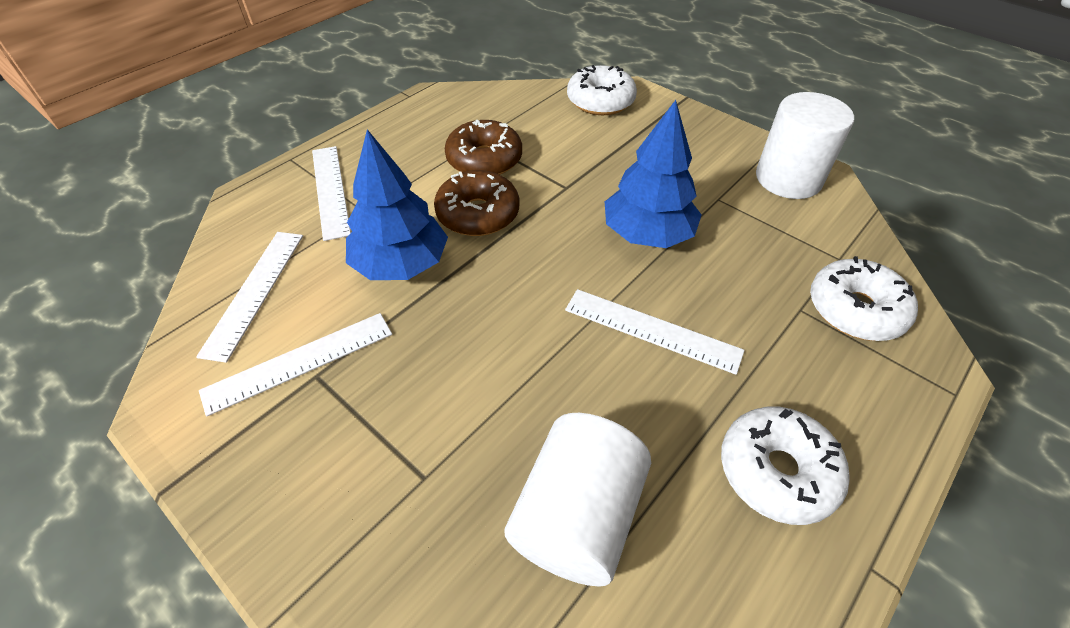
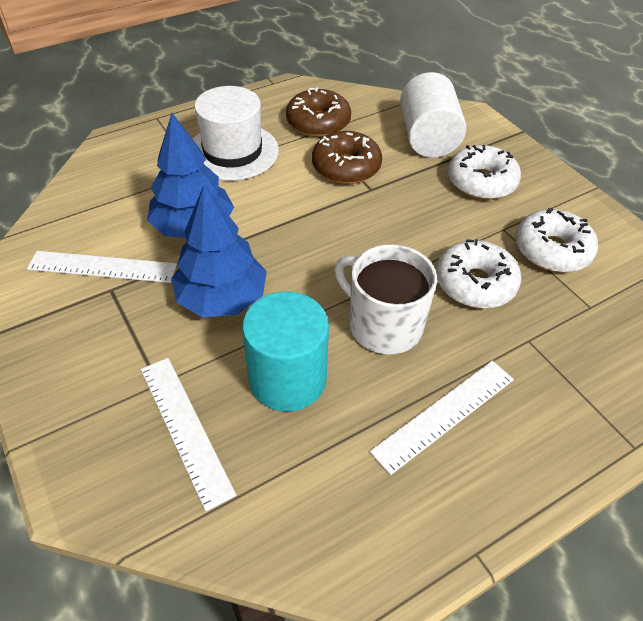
turquoise cylinder: 0 -> 1
white cylinder: 2 -> 1
white hat: 0 -> 1
white mug: 0 -> 1
white ruler: 4 -> 3

